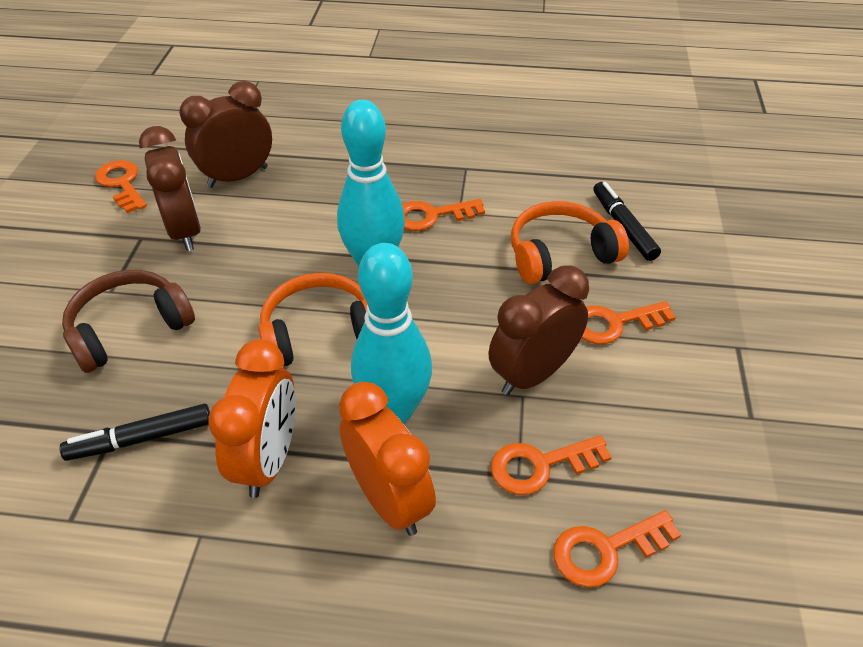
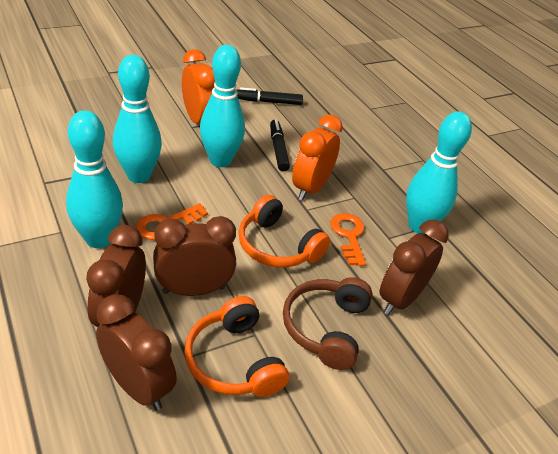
brown clock: 3 -> 4
orange key: 5 -> 2
turquoise bowling pin: 2 -> 4

